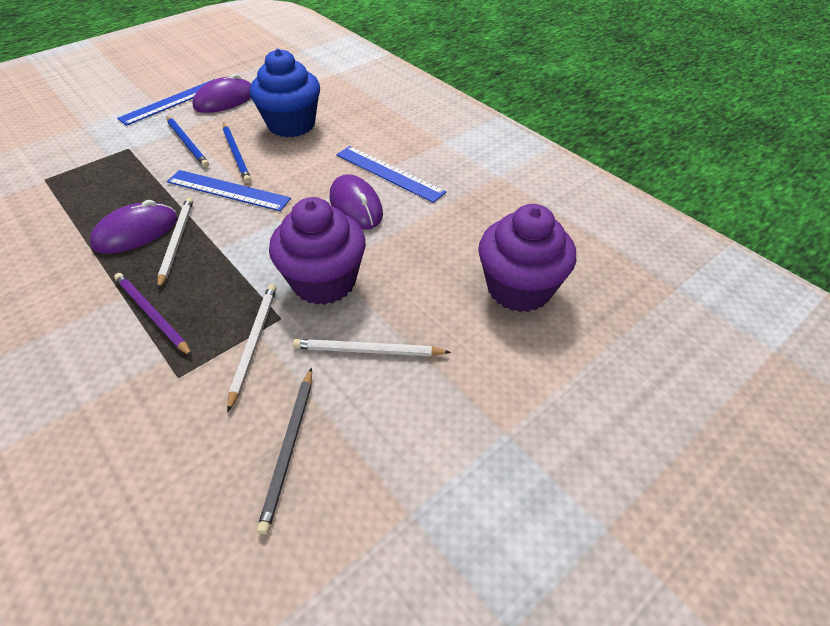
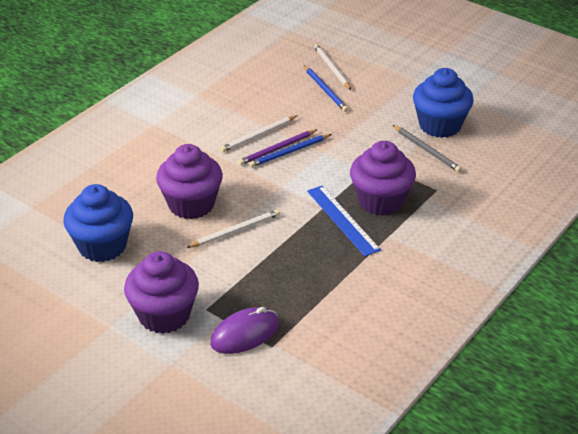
blue cupcake: 1 -> 2
blue ruler: 3 -> 1
purple cupcake: 2 -> 3
purple mouse: 3 -> 1

